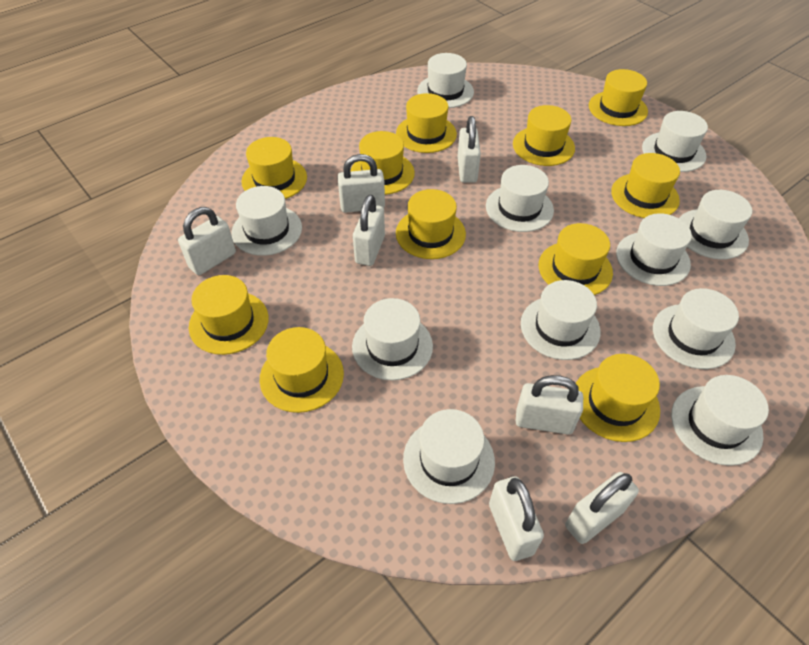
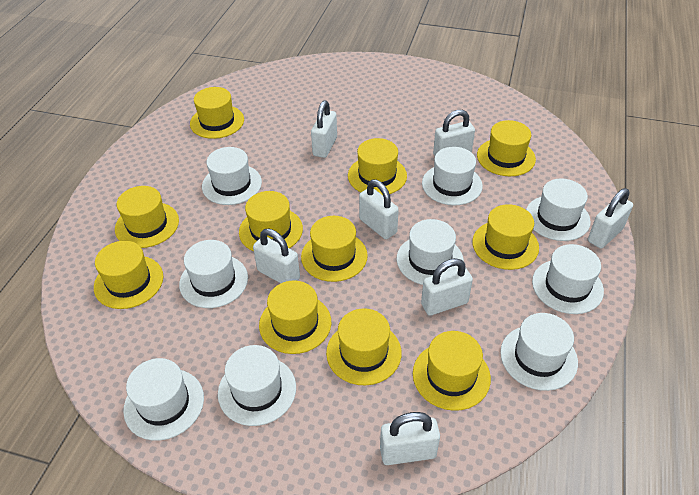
white hat: 11 -> 9

